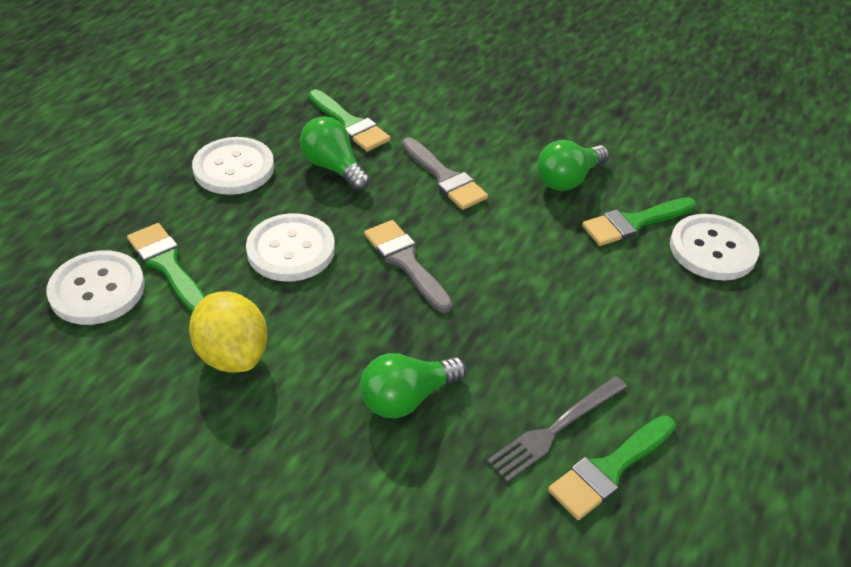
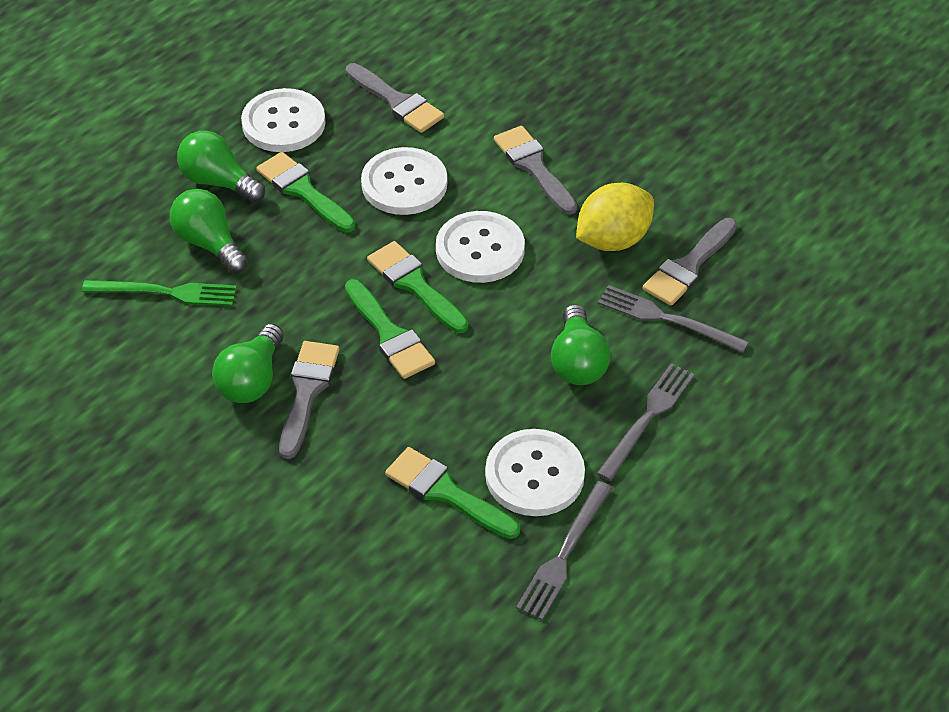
green fork: 0 -> 1
green light bulb: 3 -> 4
grey brush: 2 -> 4
grey fork: 1 -> 3

